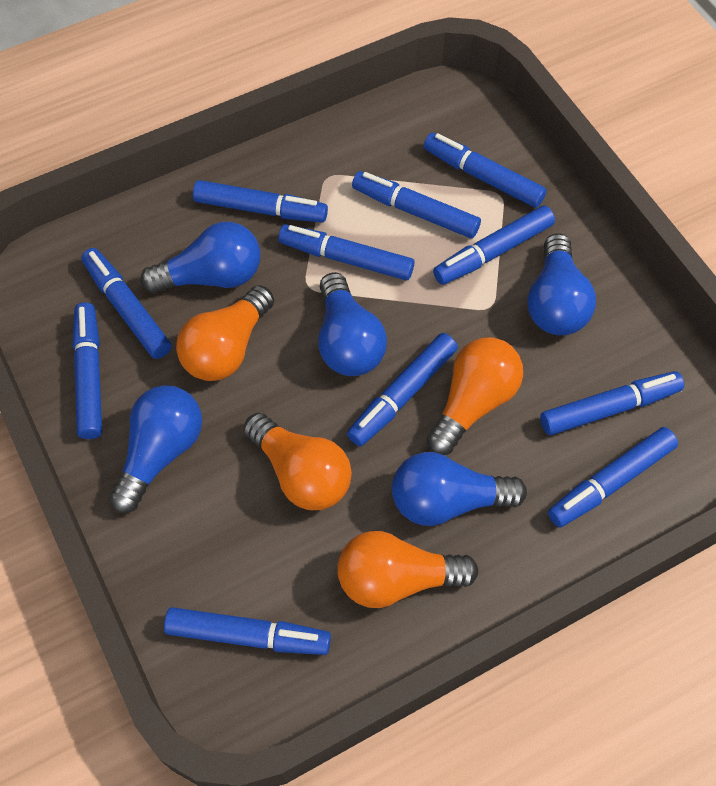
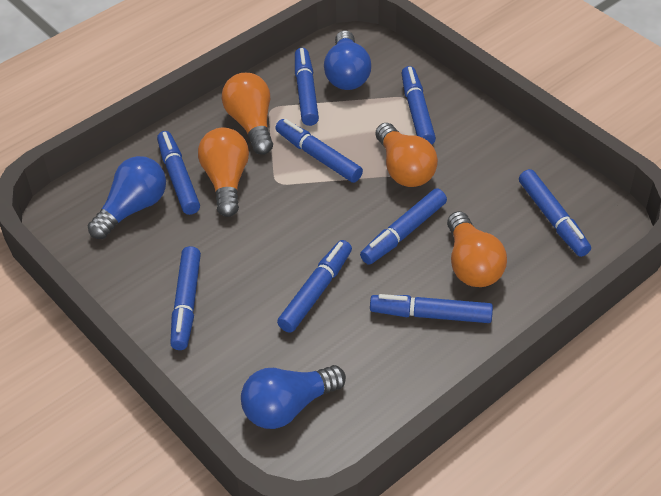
blue light bulb: 5 -> 3
blue marker: 11 -> 9

